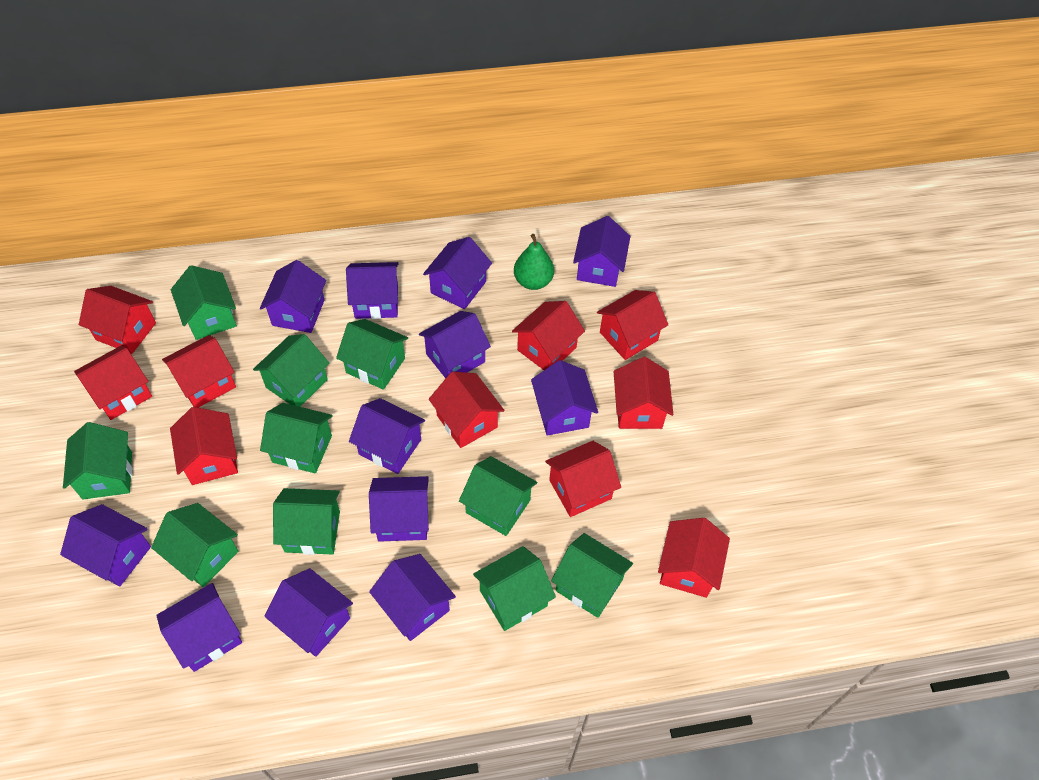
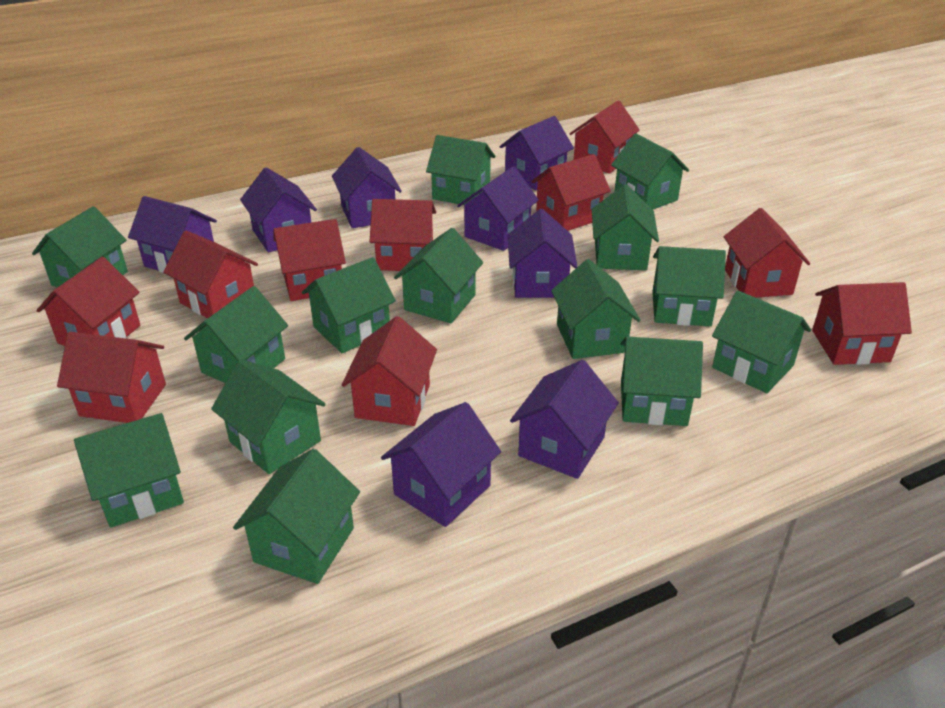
green house: 10 -> 14
green pear: 1 -> 0
purple house: 12 -> 8

